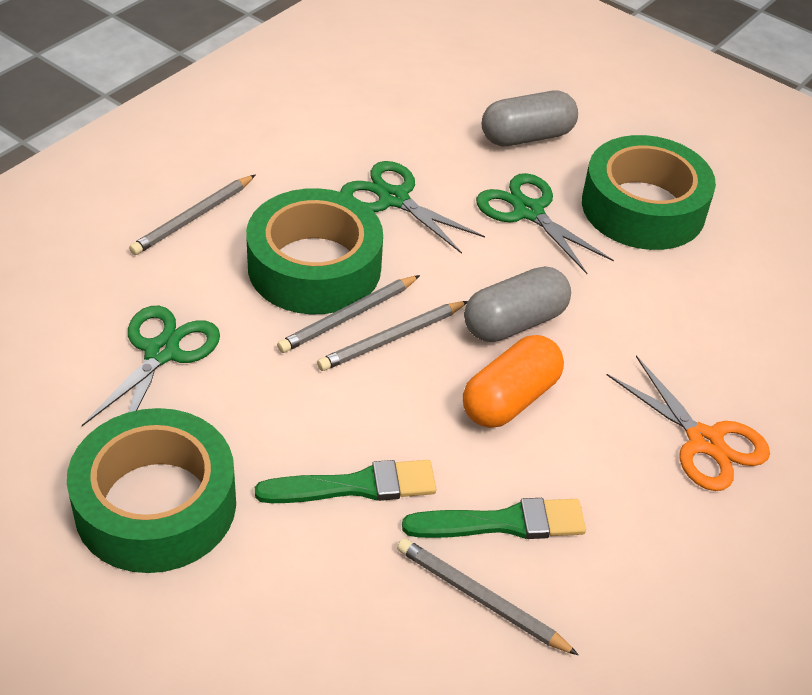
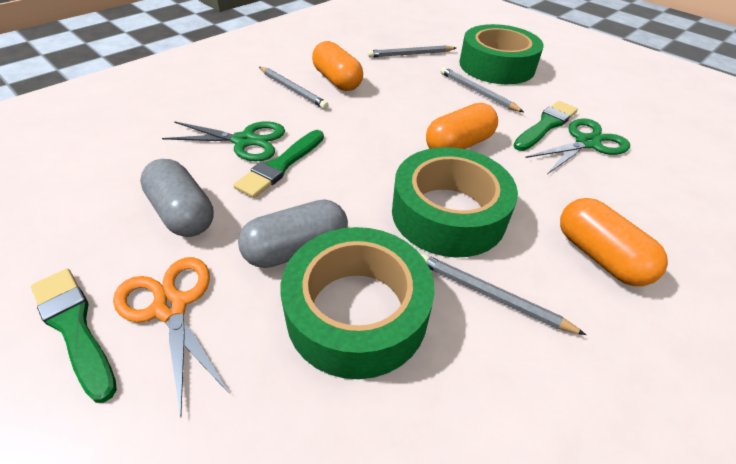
green brush: 2 -> 3
green scissors: 3 -> 2
orange capsule: 1 -> 3

